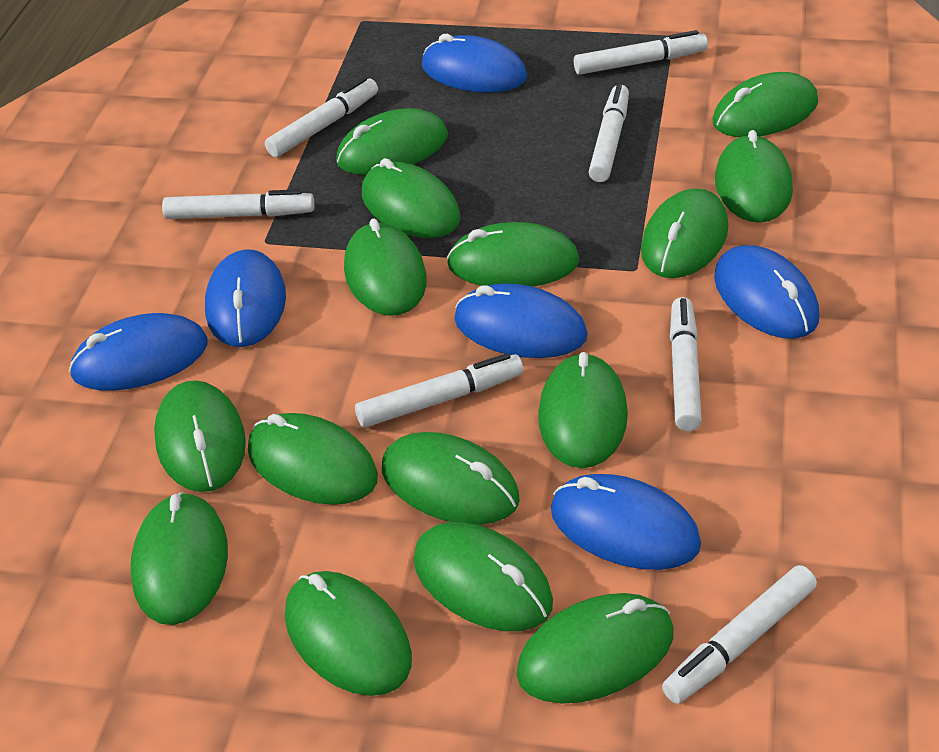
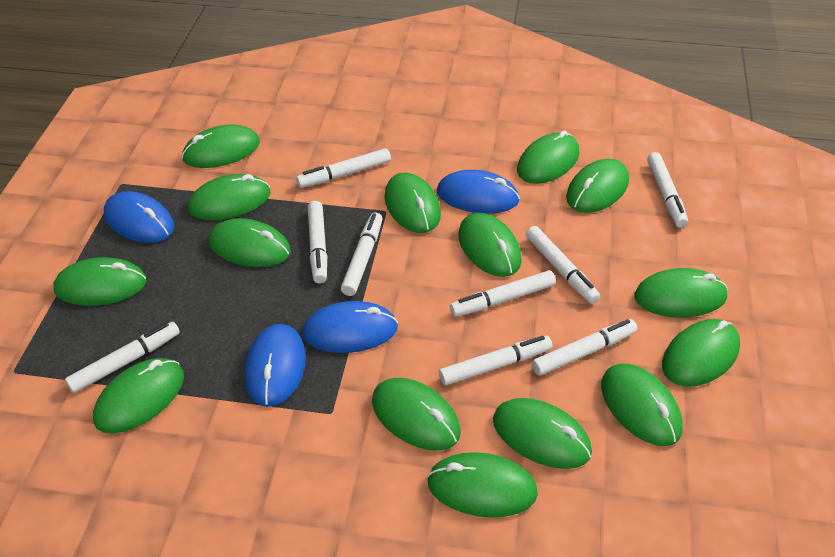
blue mouse: 6 -> 4
white marker: 7 -> 9

